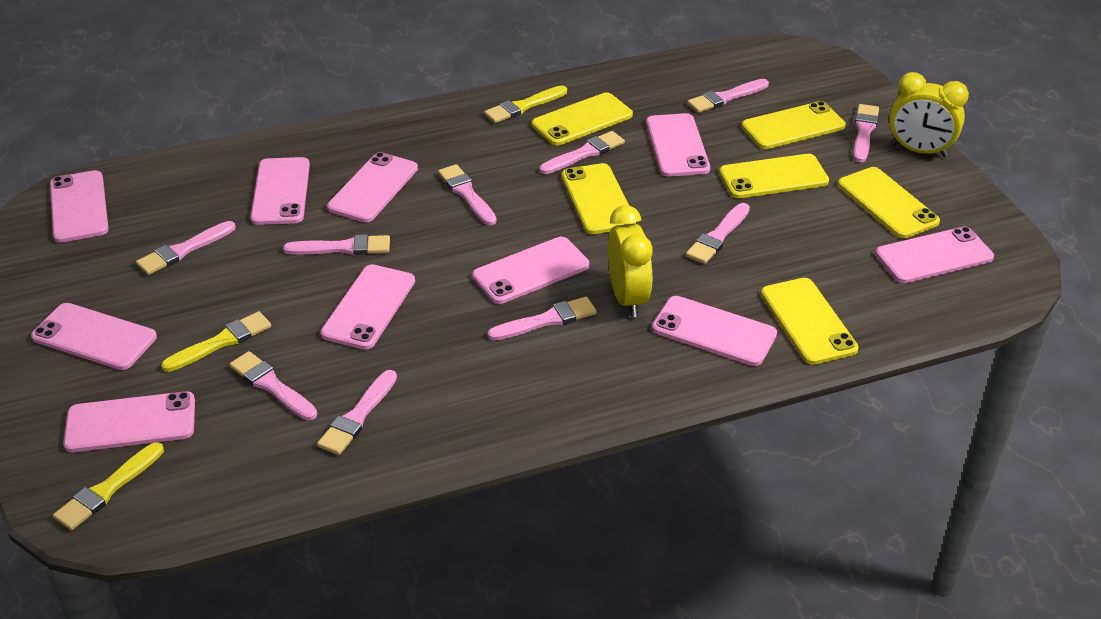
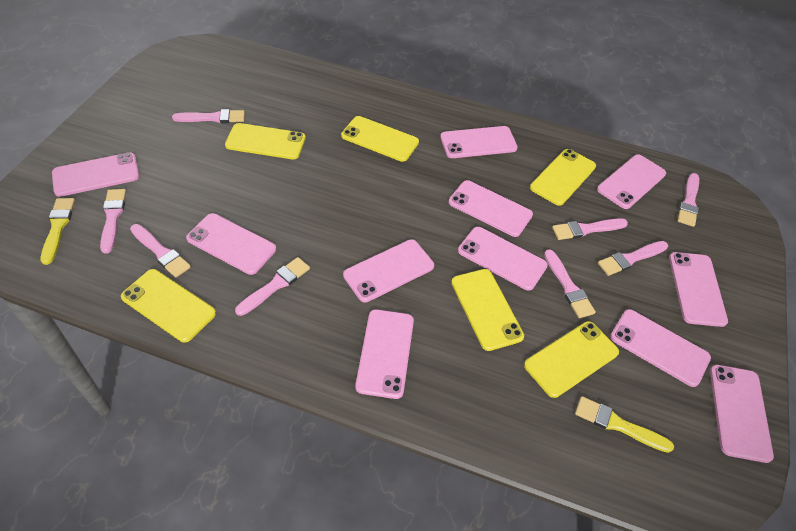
pink brush: 10 -> 8
pink phone: 10 -> 11
yellow brush: 3 -> 2
yellow clock: 2 -> 0

